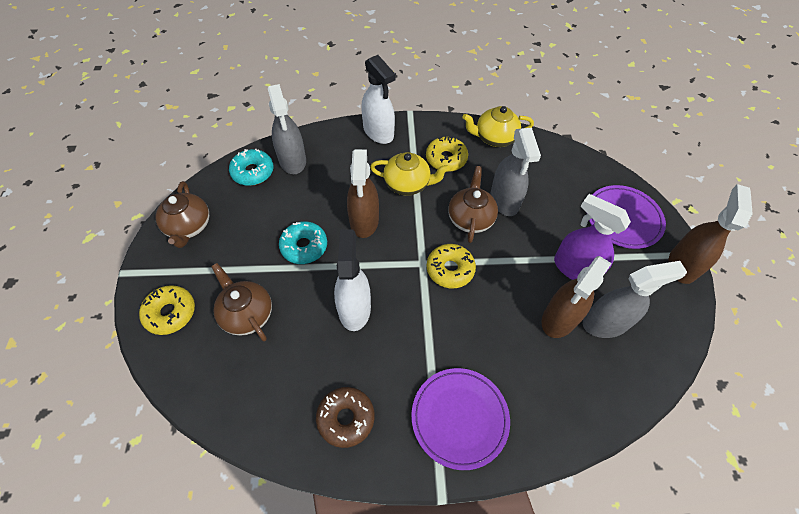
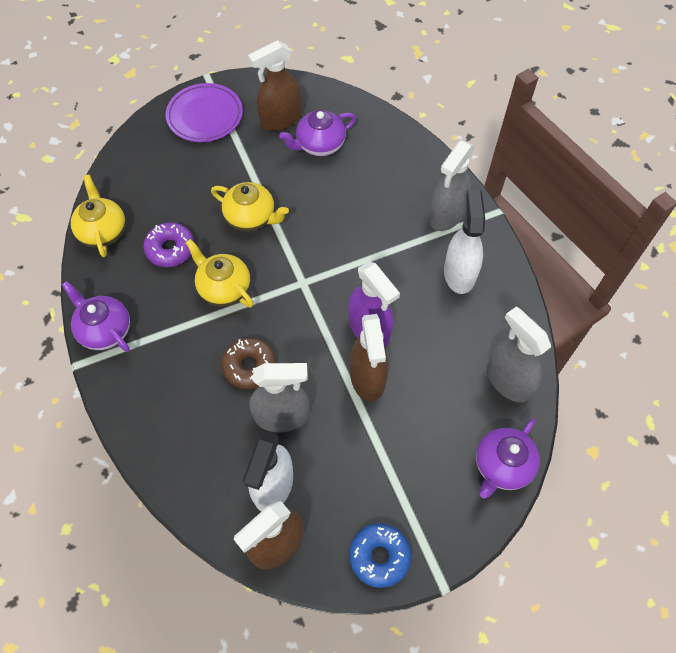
blue donut: 0 -> 1
brown teapot: 3 -> 0
purple donut: 0 -> 1
purple plate: 2 -> 1
purple teapot: 0 -> 3
turquoise donut: 2 -> 0
yellow donut: 3 -> 0
yellow teapot: 2 -> 3

